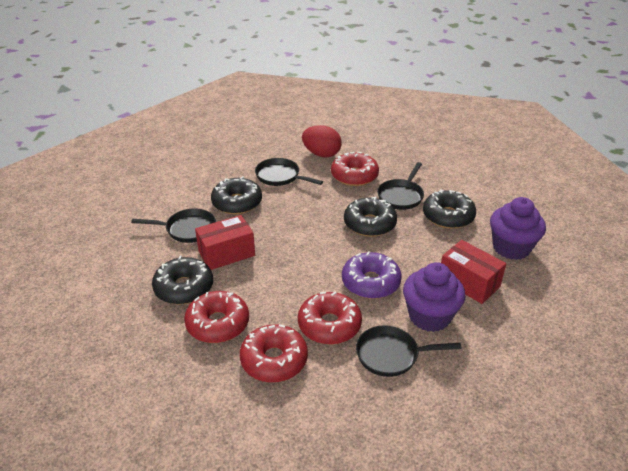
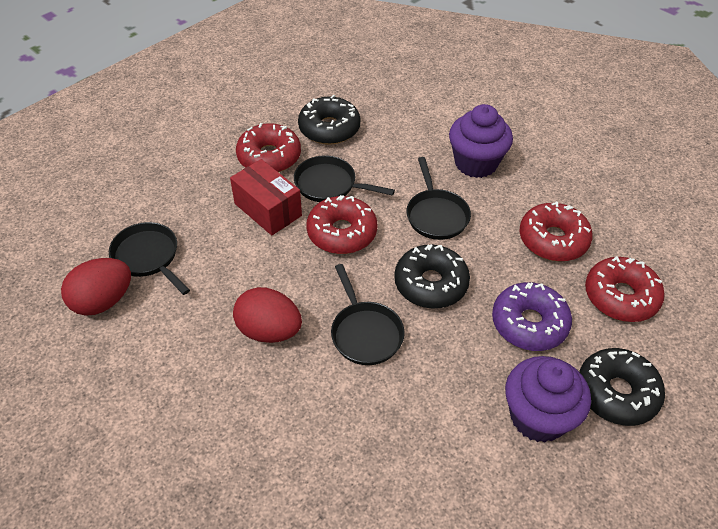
black donut: 4 -> 3
red box: 2 -> 1
red egg: 1 -> 2

